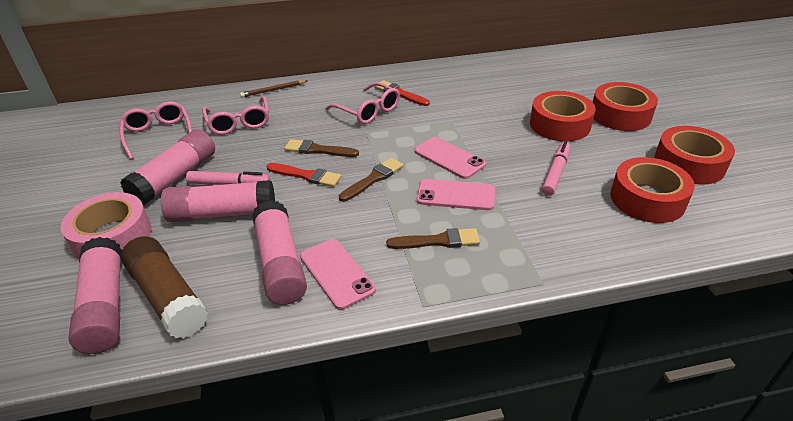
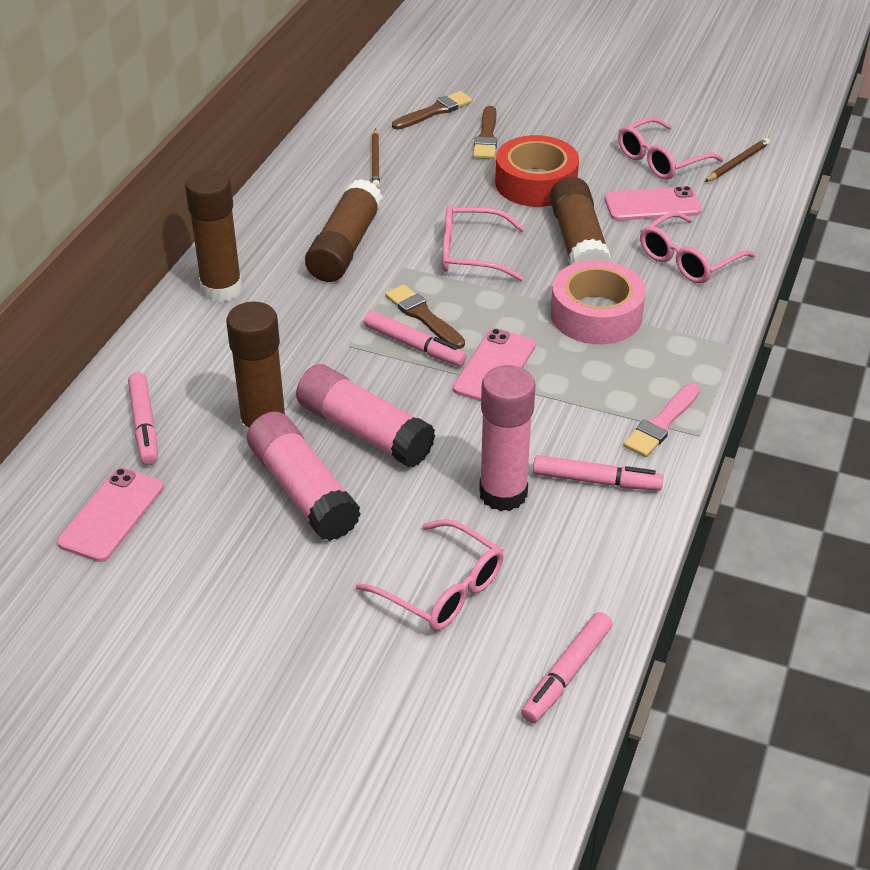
brown glue stick: 1 -> 4
brown pencil: 1 -> 2
pink brush: 0 -> 1
pink glasses: 3 -> 4
pink glue stick: 4 -> 3
pink marker: 2 -> 4
red brush: 2 -> 0
red tape: 4 -> 1

